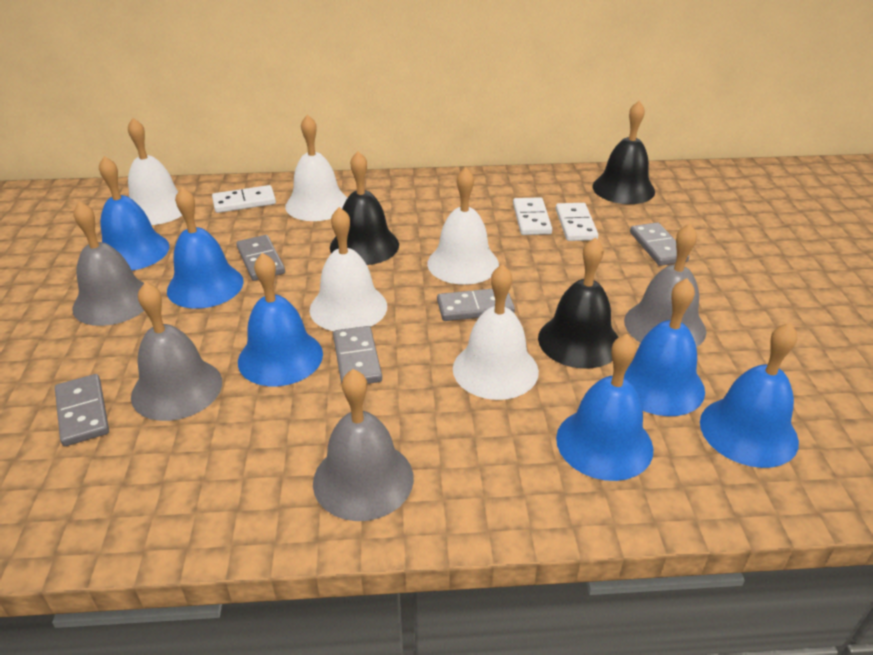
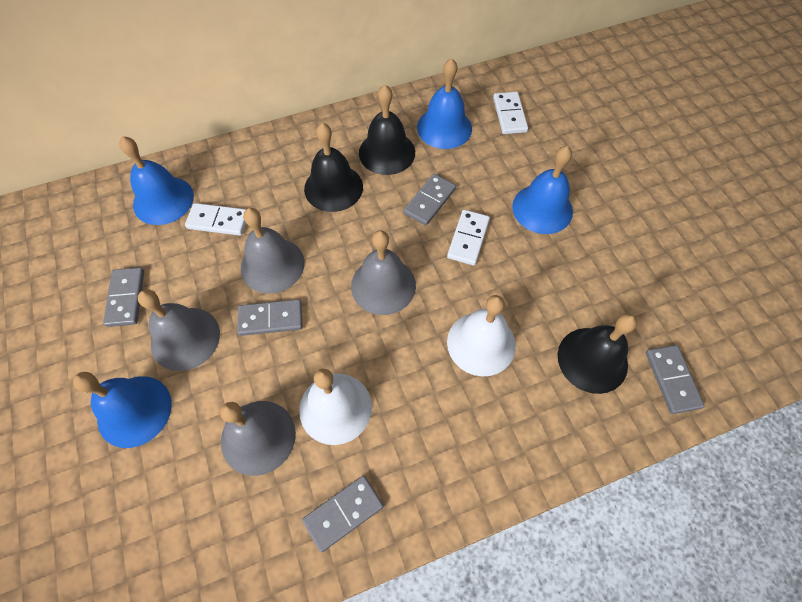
blue bell: 6 -> 4
white bell: 5 -> 2

